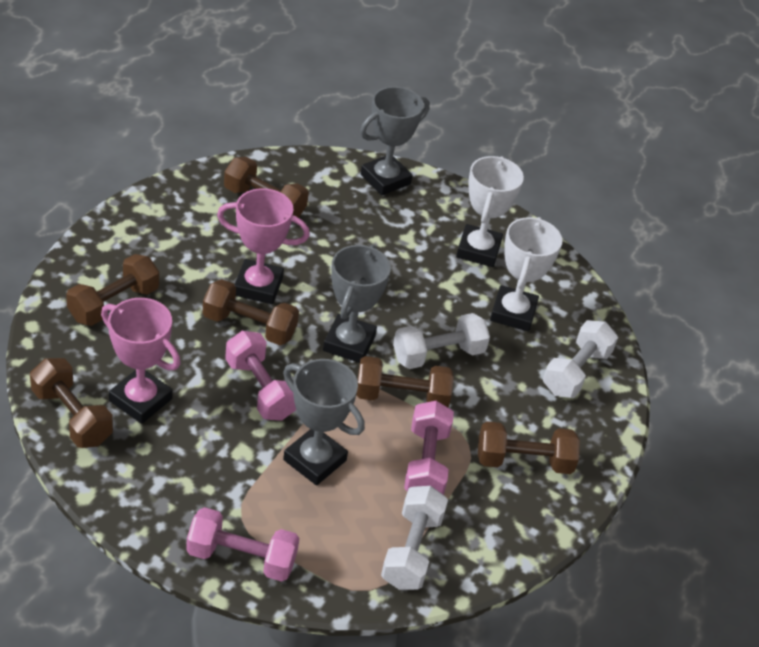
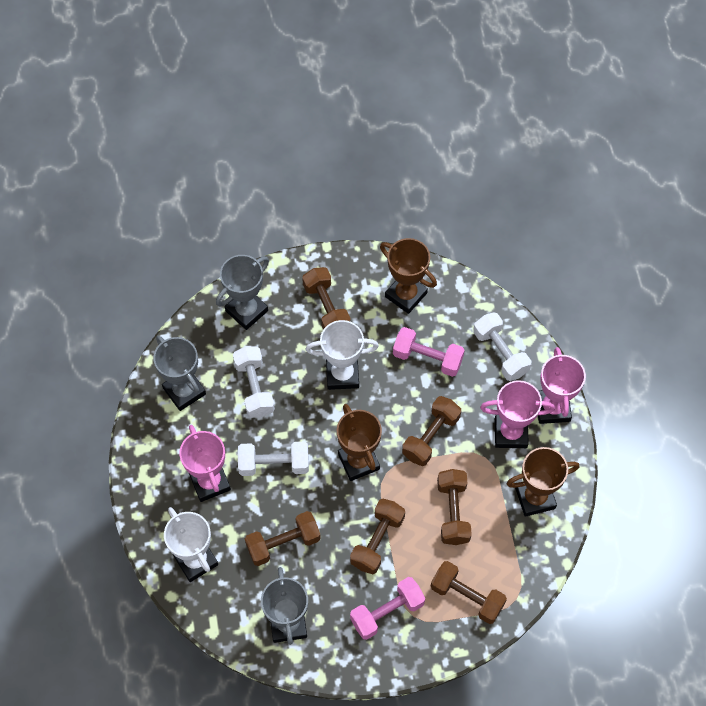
brown trophy: 0 -> 3
pink dumbbell: 3 -> 2
pink trophy: 2 -> 3

